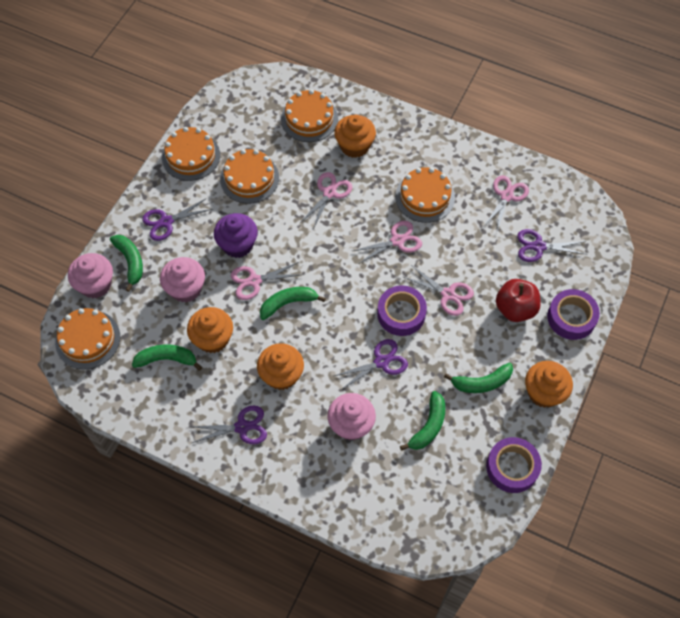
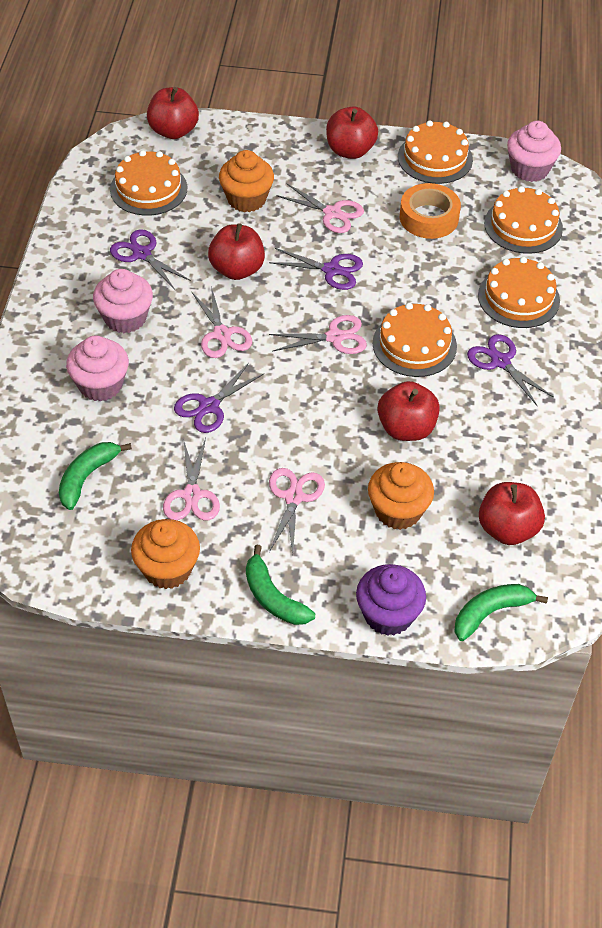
green banana: 5 -> 3
orange cupcake: 4 -> 3
orange tape: 0 -> 1
purple tape: 3 -> 0
red apple: 1 -> 5

